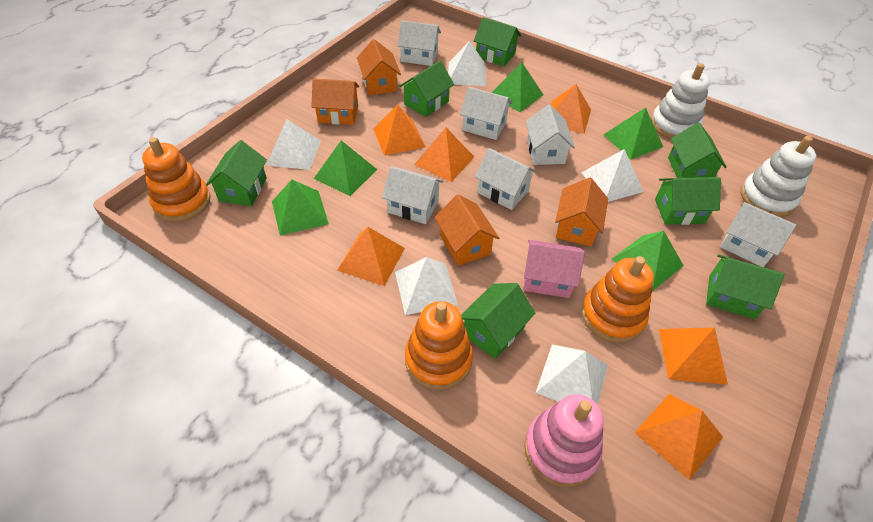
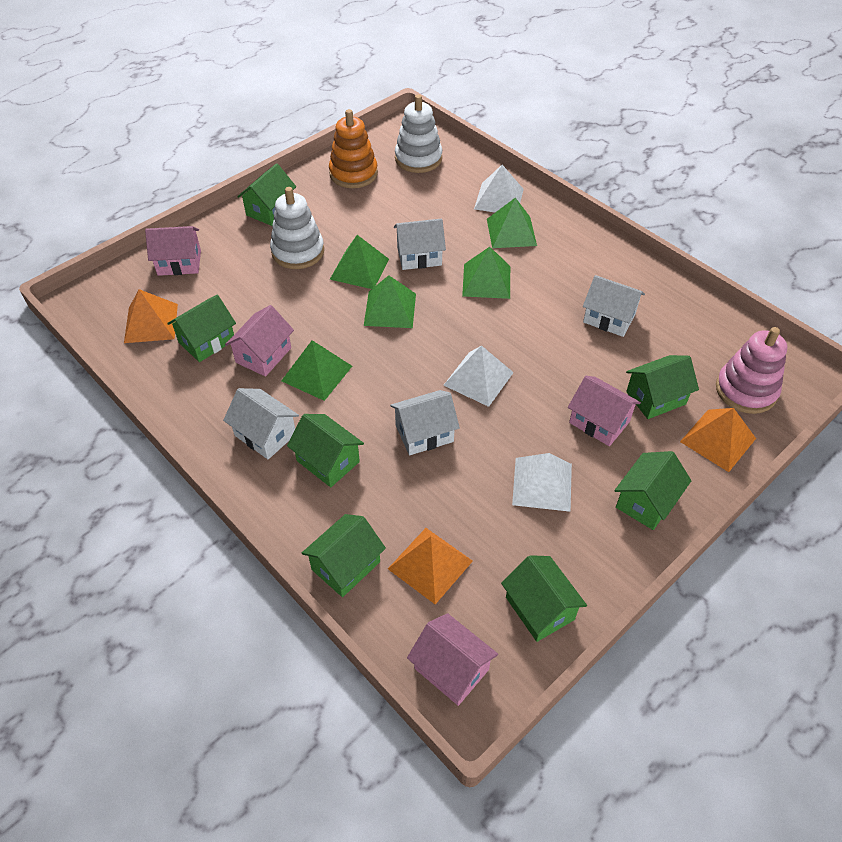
orange house: 4 -> 0
orange pyramid: 6 -> 3
orange stacking toy: 3 -> 1
pink house: 1 -> 4
white house: 6 -> 4
white pyramid: 5 -> 3

